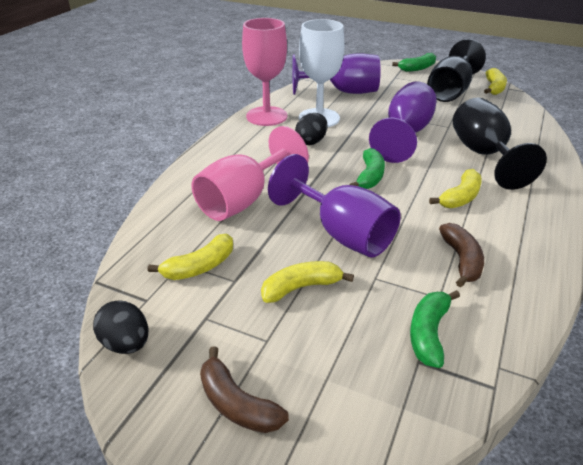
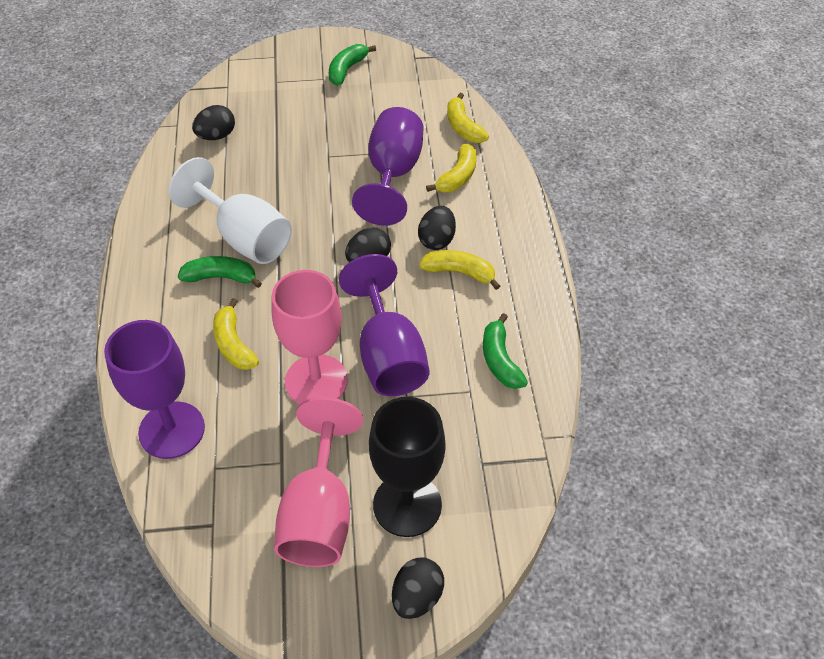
black egg: 2 -> 4
black goblet: 2 -> 1
brown banana: 2 -> 0

